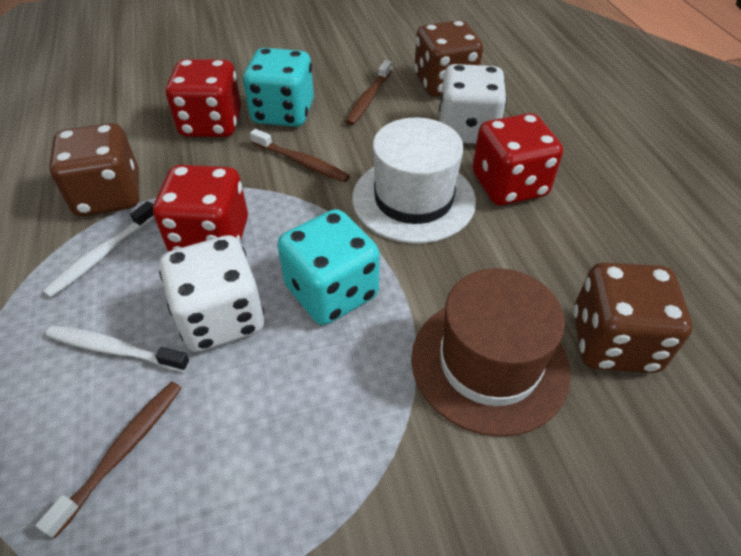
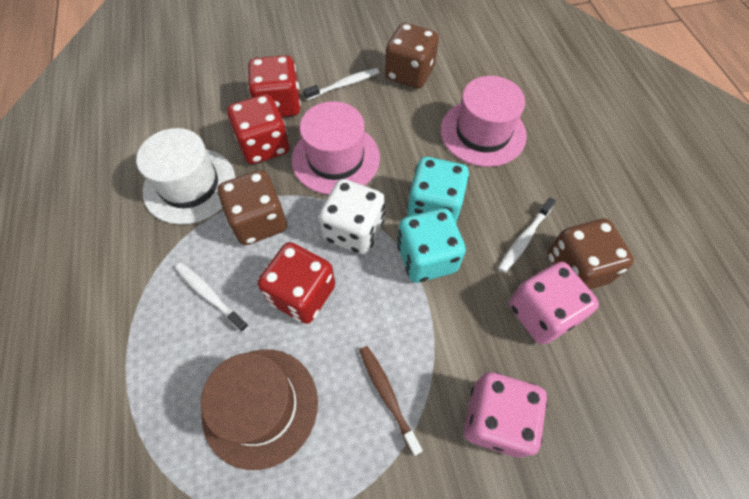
brown toothbrush: 3 -> 1
pink dice: 0 -> 2
pink hat: 0 -> 2
white dice: 2 -> 1
white toothbrush: 2 -> 3

